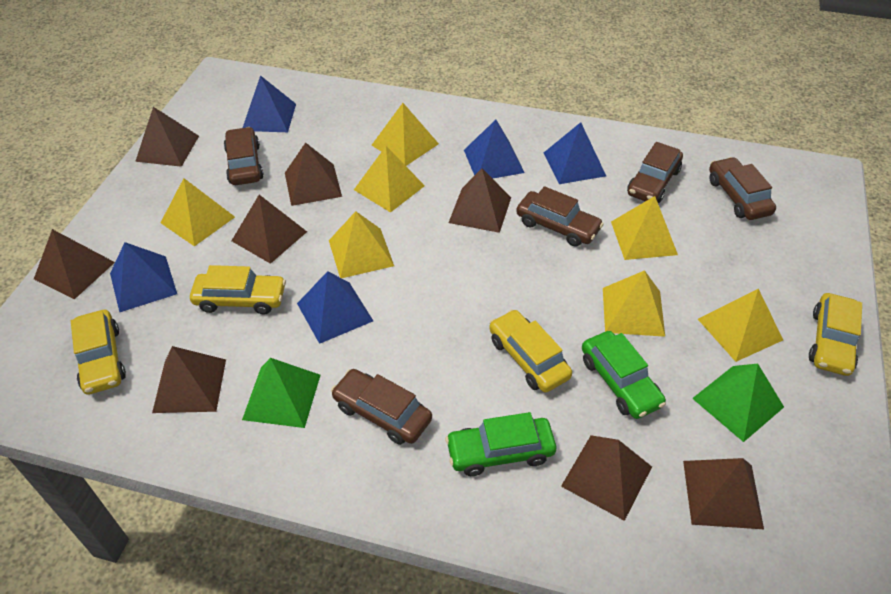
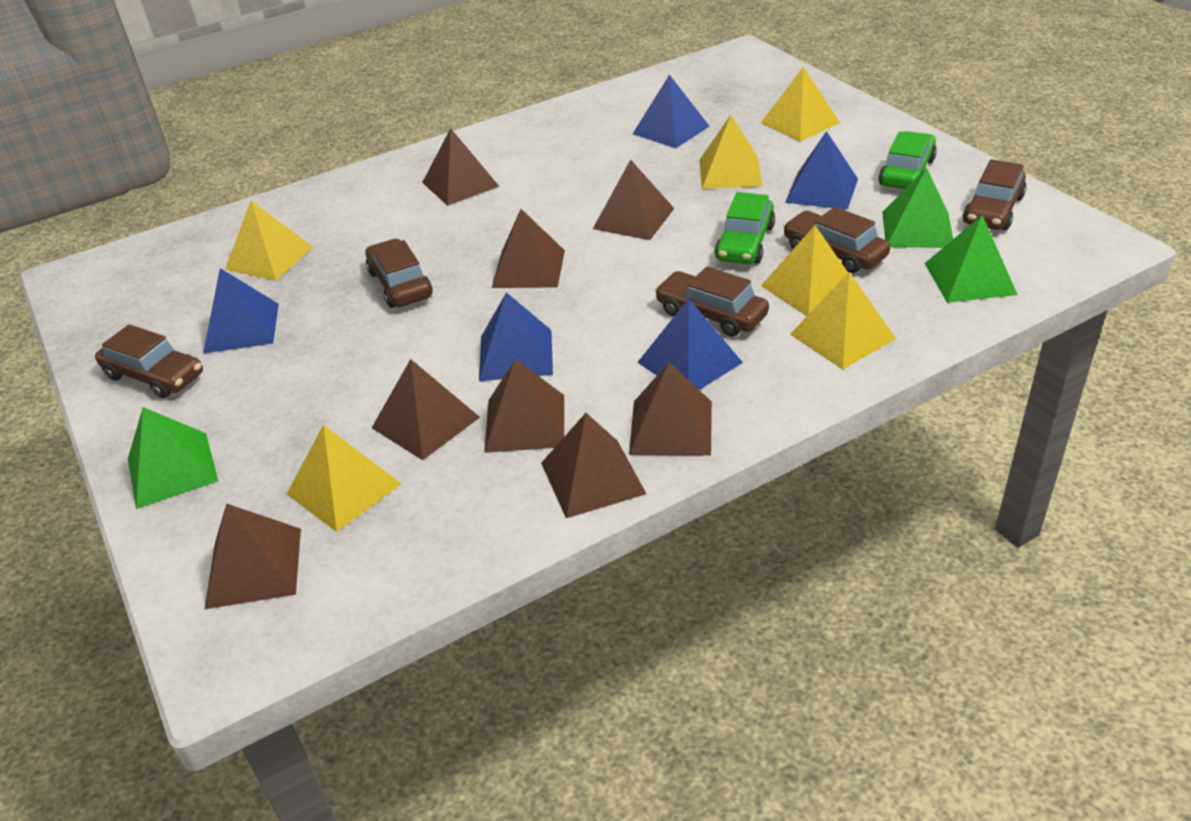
green pyramid: 2 -> 3
yellow car: 4 -> 0
yellow pyramid: 7 -> 6

